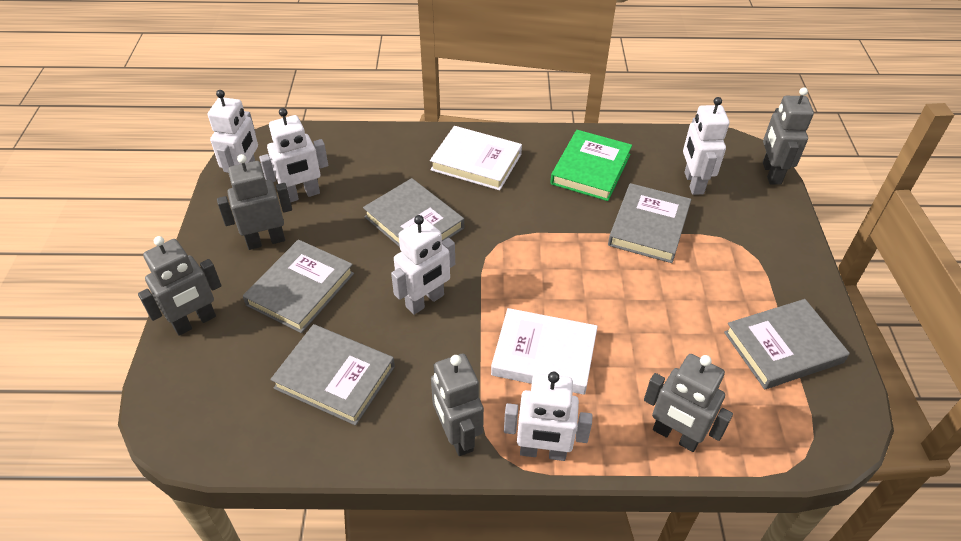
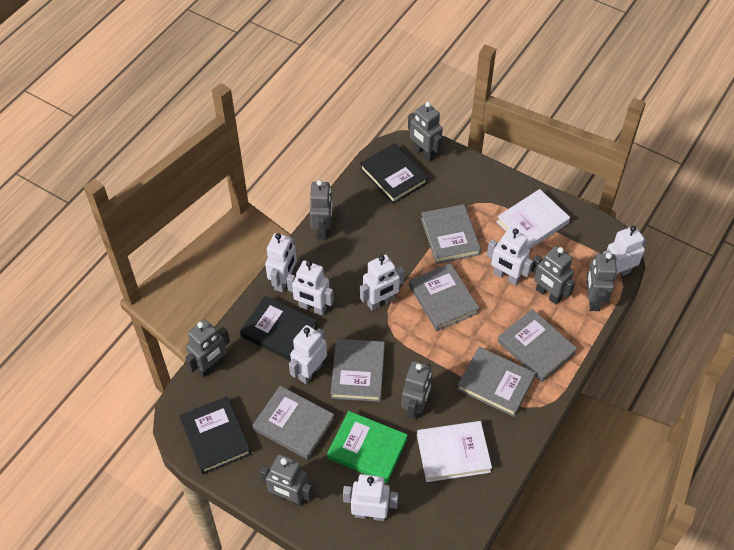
black book: 0 -> 3
grey book: 5 -> 6
grey robot: 5 -> 7
white robot: 5 -> 7

